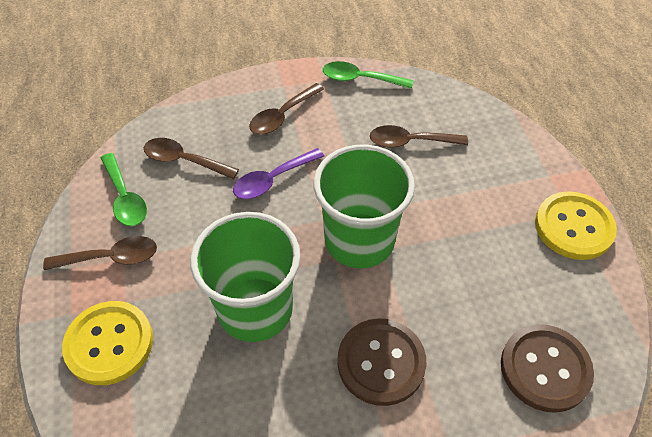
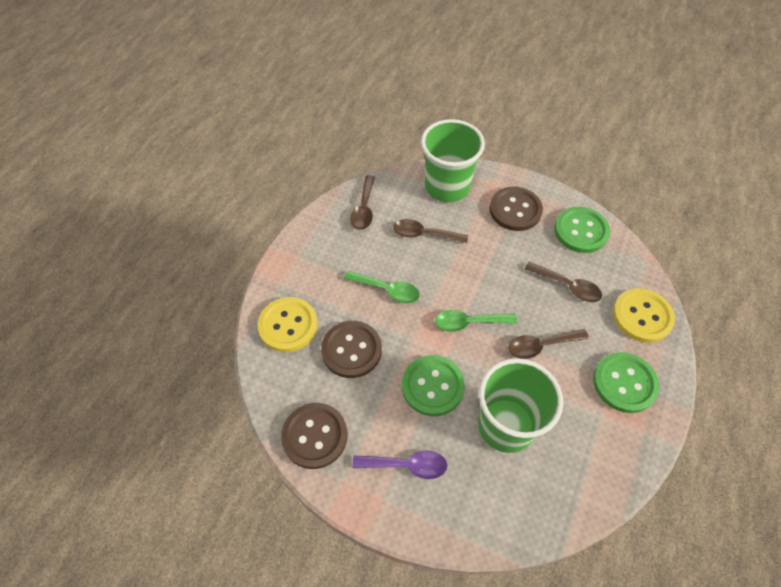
brown button: 2 -> 3
green button: 0 -> 3

